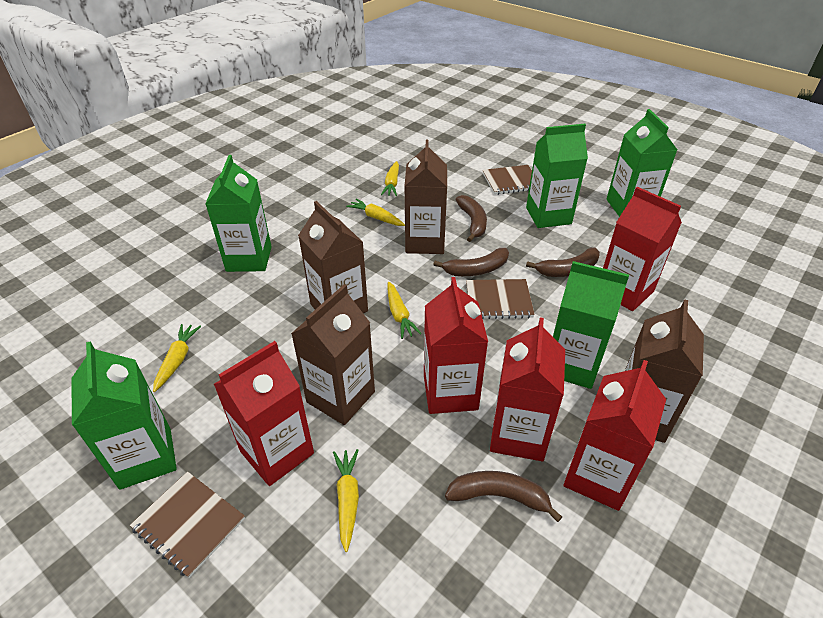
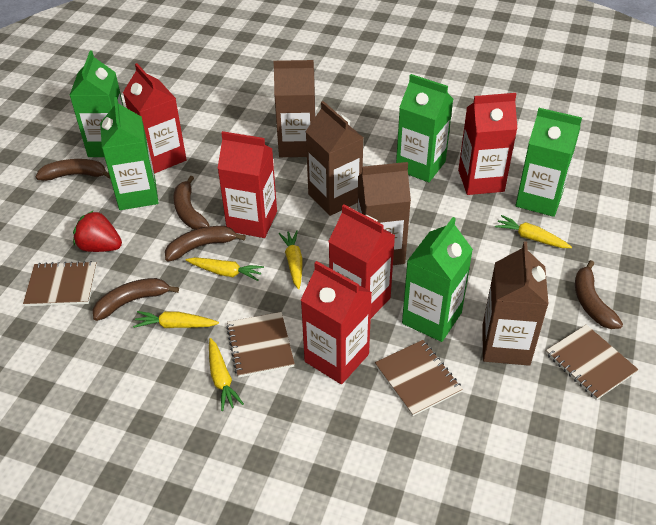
brown banana: 4 -> 5
brown notebook: 3 -> 4
red strawberry: 0 -> 1

